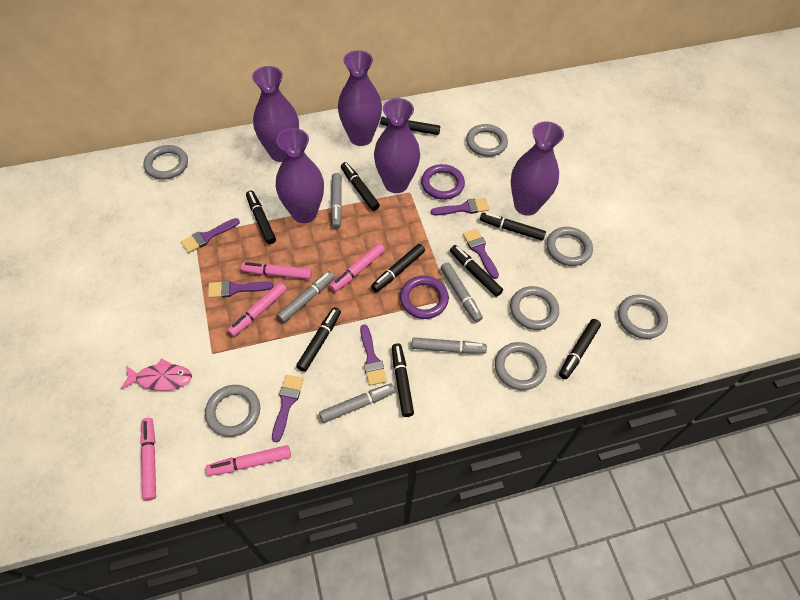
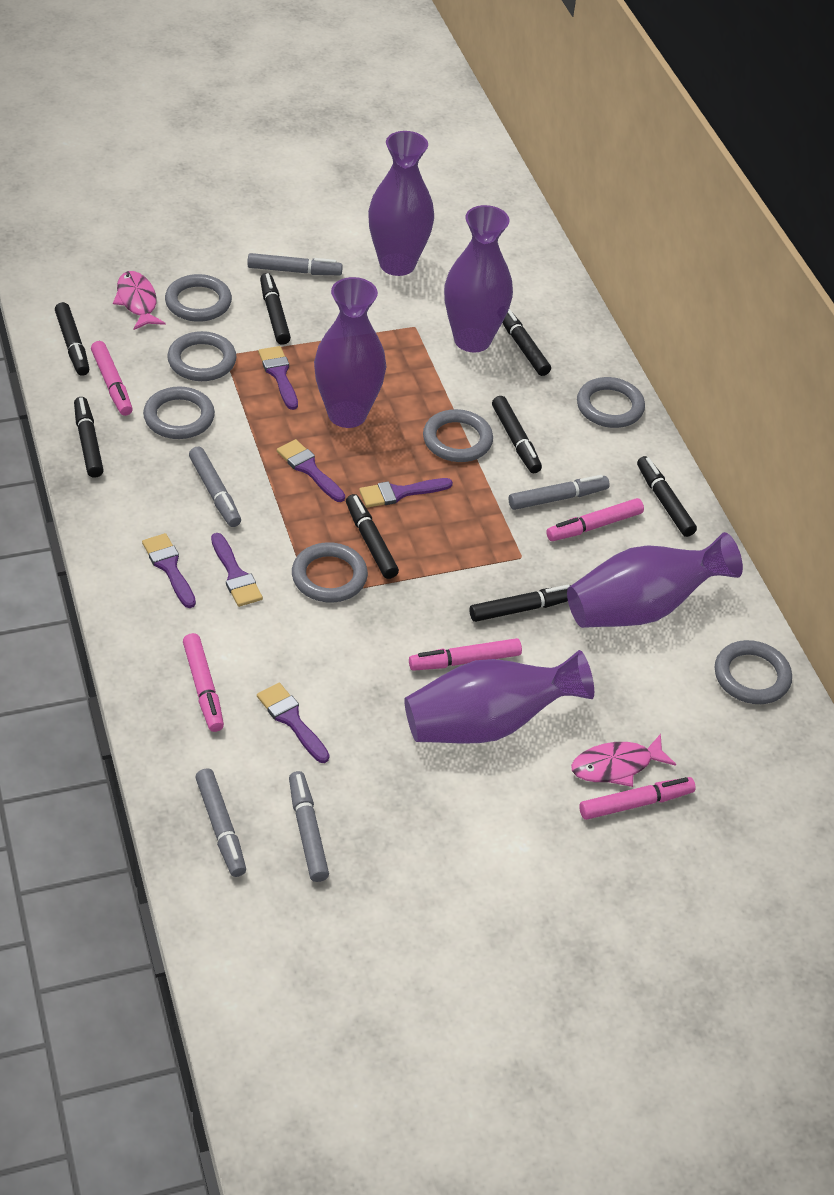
black marker: 9 -> 8
pink fish: 1 -> 2
purple ring: 2 -> 0

